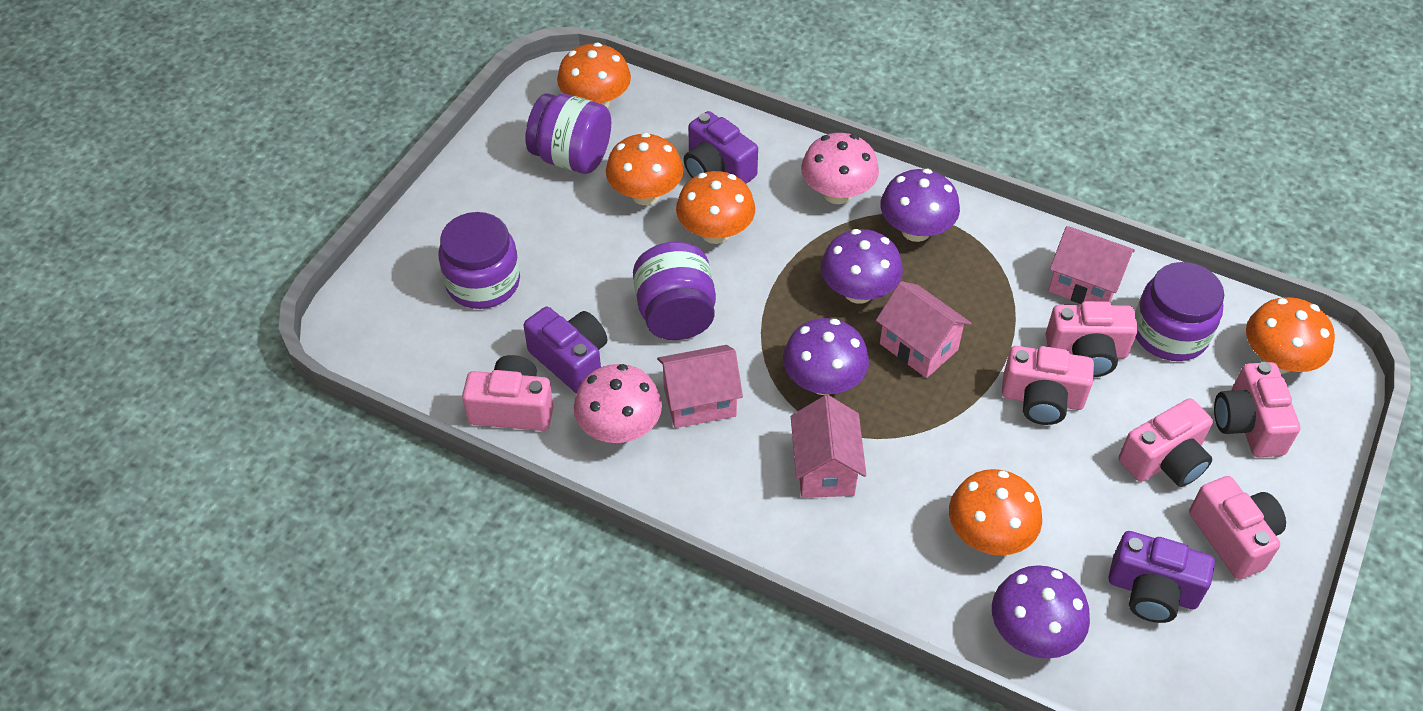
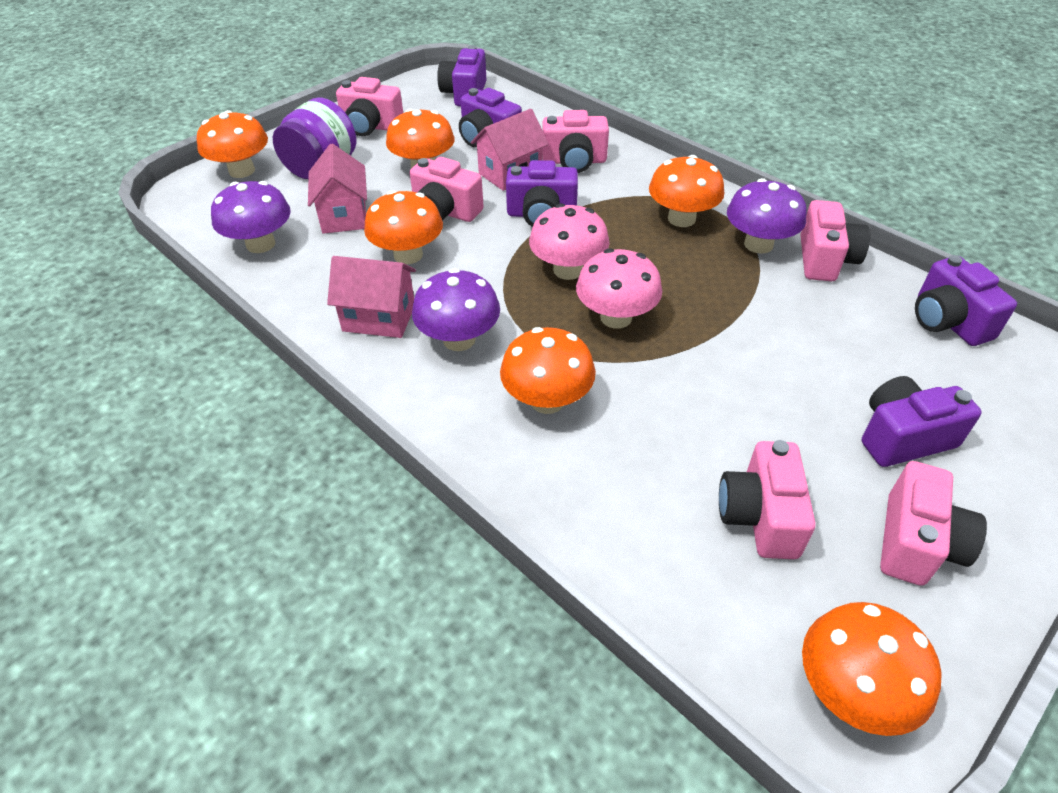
orange mushroom: 5 -> 6
pink house: 4 -> 3
purple camera: 3 -> 5
purple jar: 4 -> 1
purple mushroom: 4 -> 3

